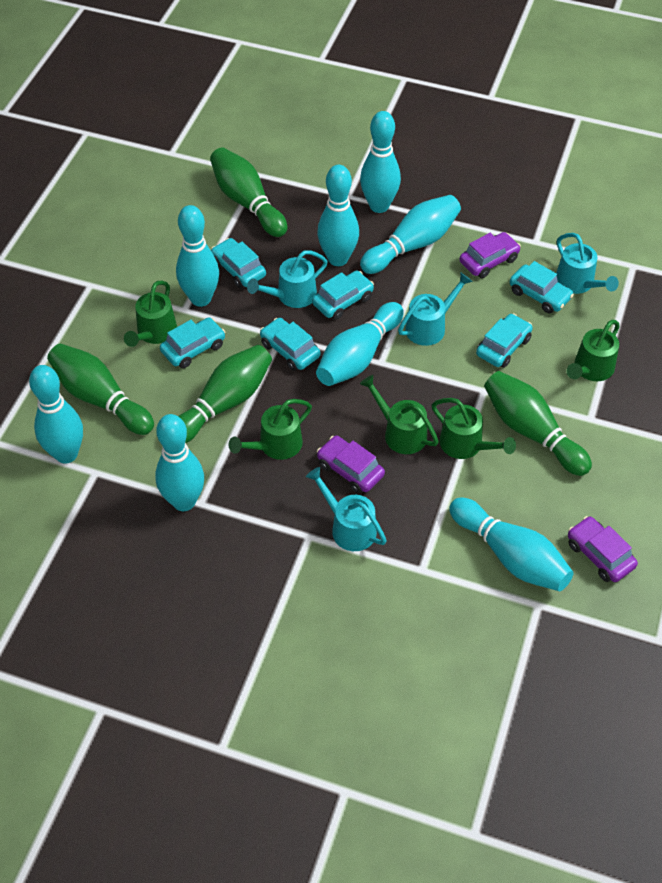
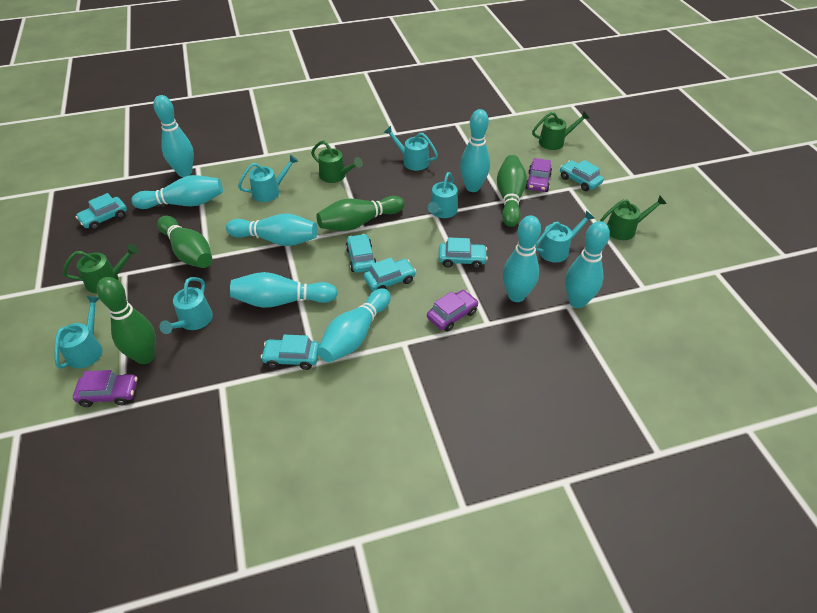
green watering can: 5 -> 4
turquoise watering can: 4 -> 6

